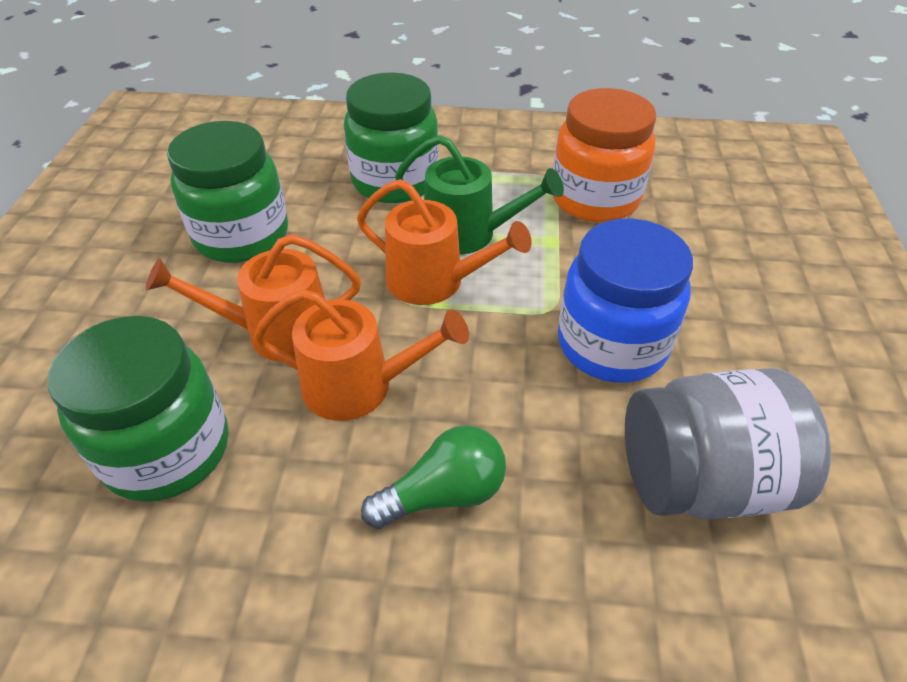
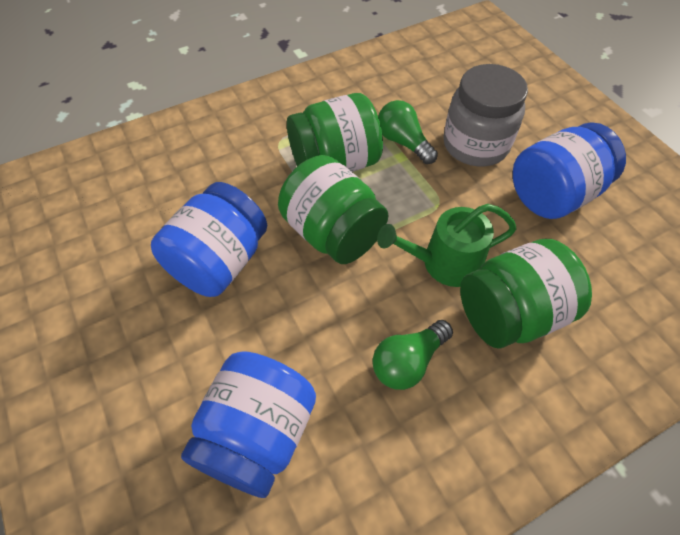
blue jar: 1 -> 3
green light bulb: 1 -> 2
orange jar: 1 -> 0
orange watering can: 3 -> 0

